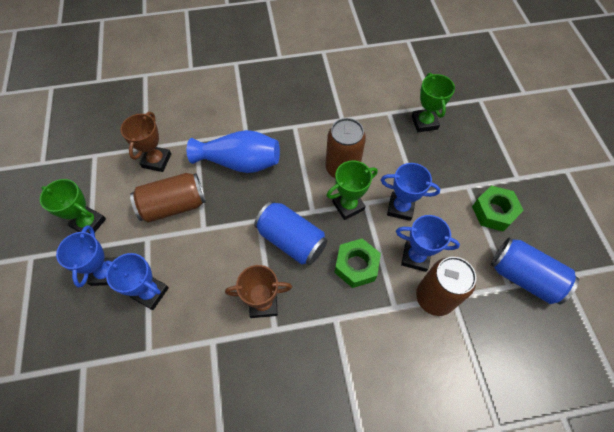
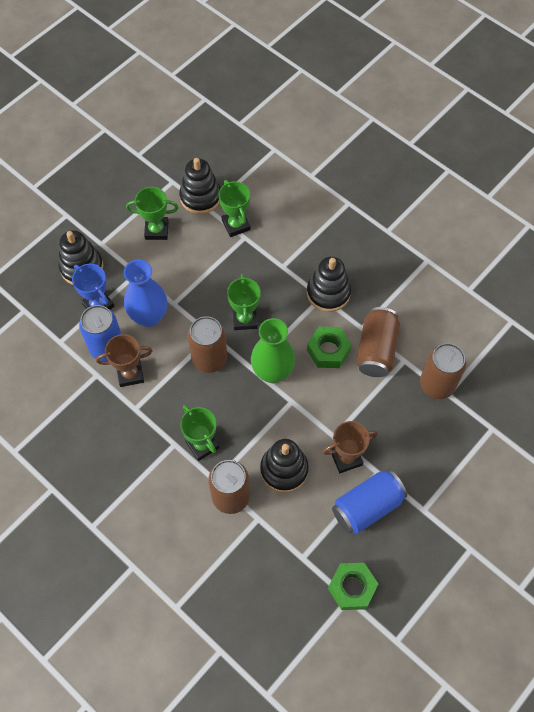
black stacking toy: 0 -> 4
blue trophy: 4 -> 1
brown can: 3 -> 4
green trophy: 3 -> 4
green vase: 0 -> 1

